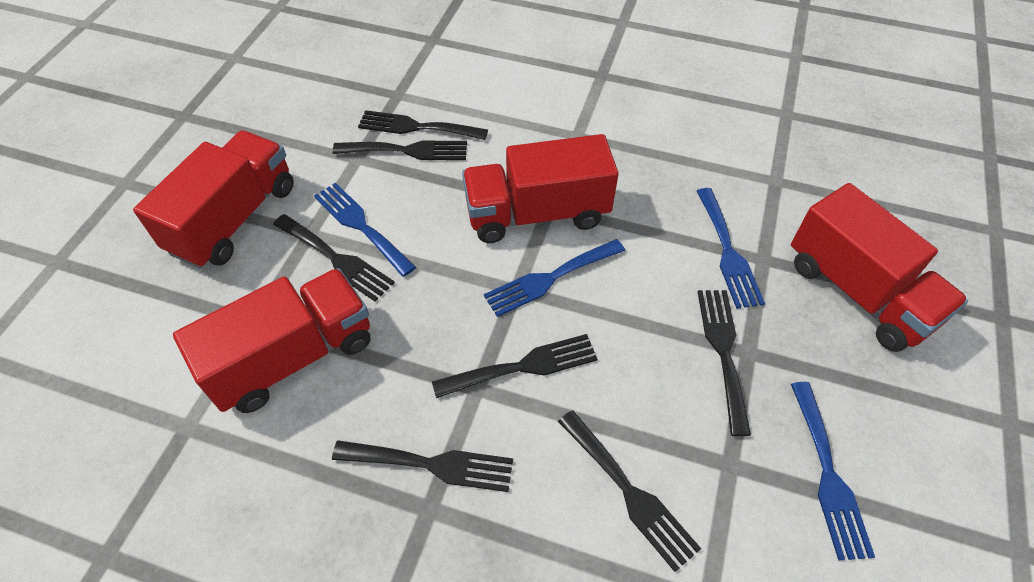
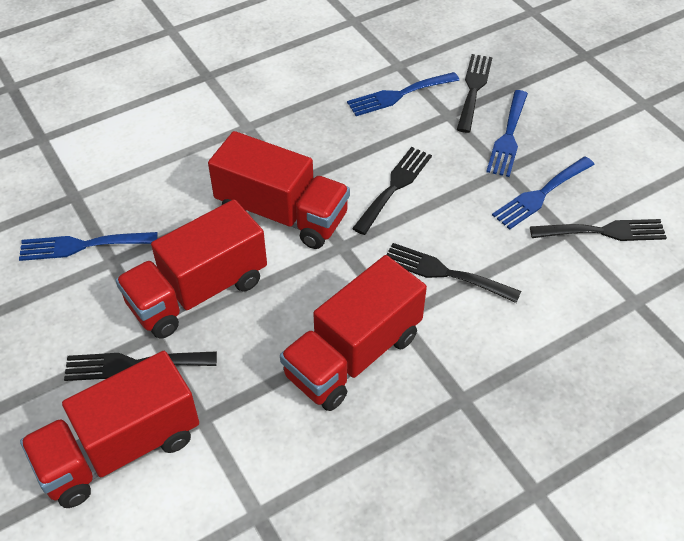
black fork: 7 -> 5

